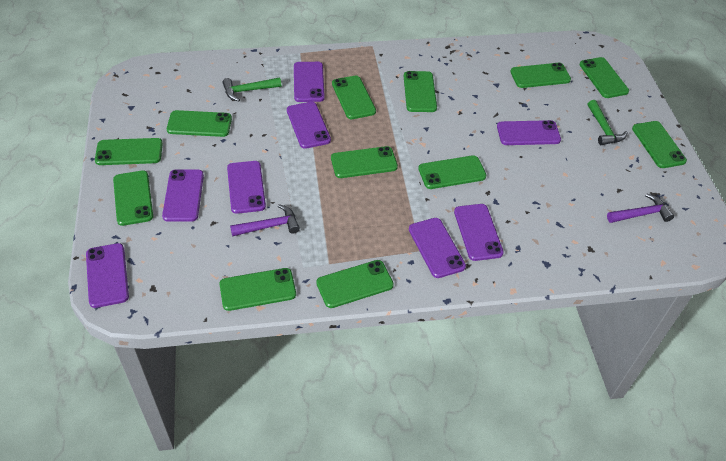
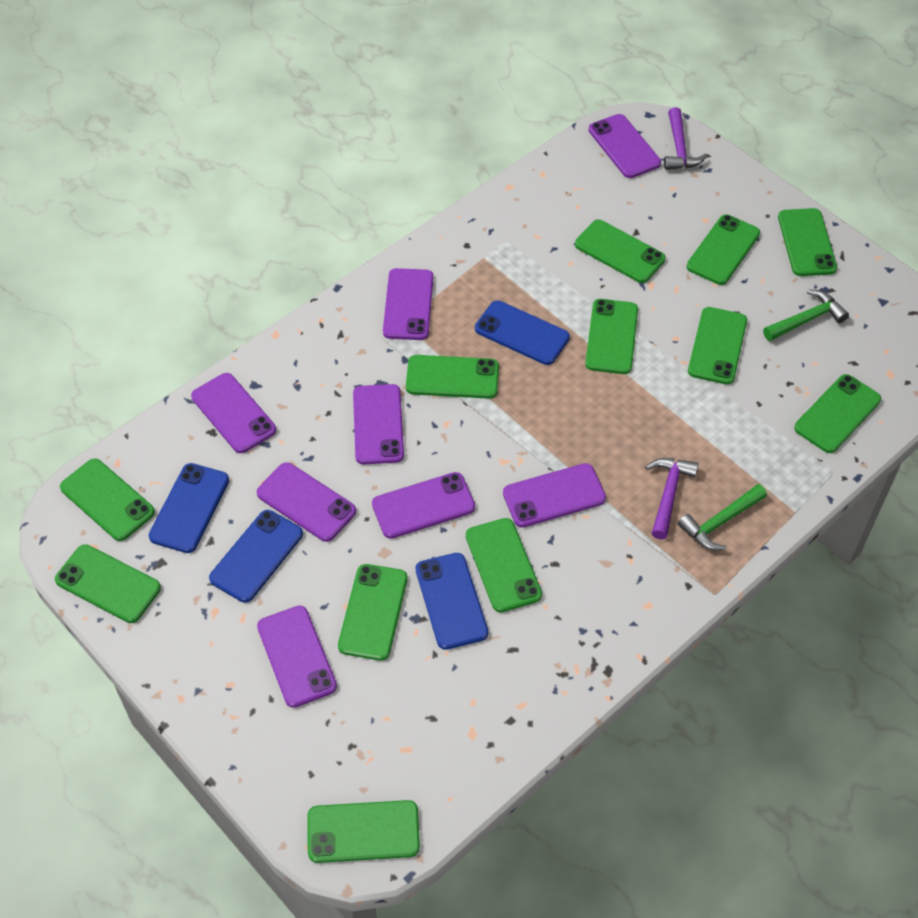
blue phone: 0 -> 4

